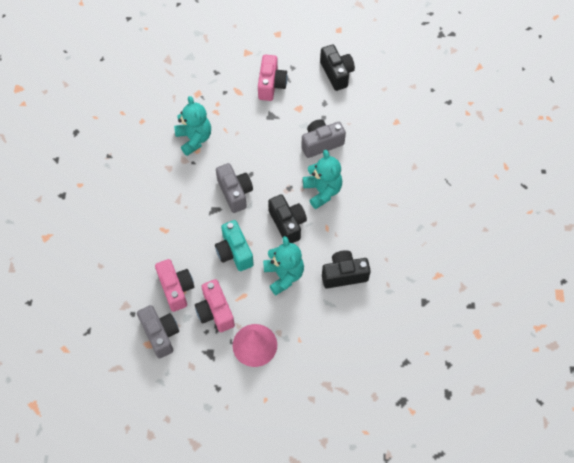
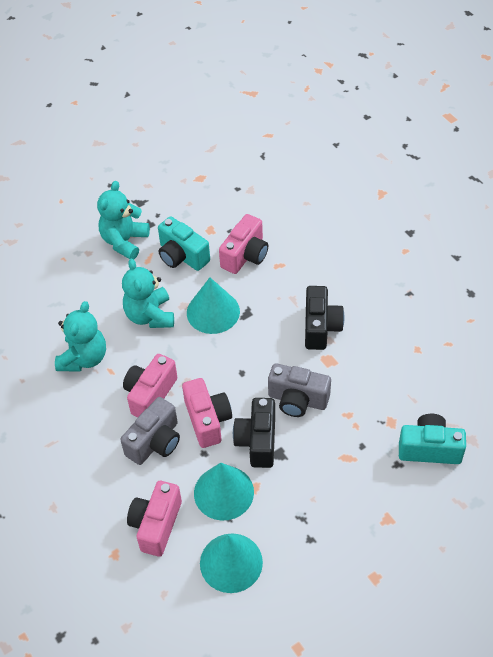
black camera: 3 -> 2
grey camera: 3 -> 2
pink camera: 3 -> 4
pink cone: 1 -> 0
turquoise camera: 1 -> 2
turquoise cone: 0 -> 3

